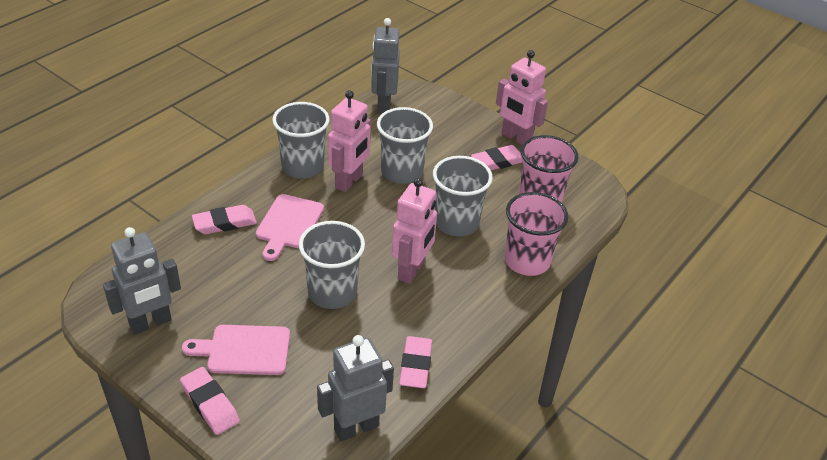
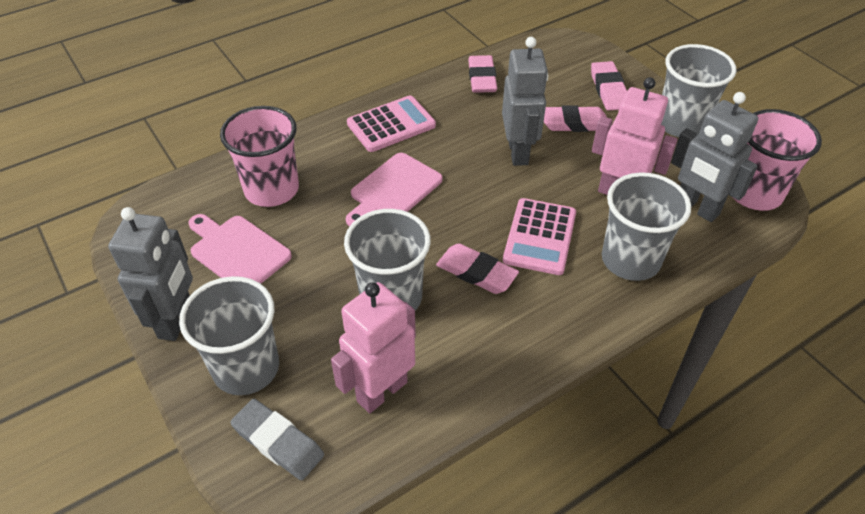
grey eraser: 0 -> 1
pink calculator: 0 -> 2
pink robot: 3 -> 2

